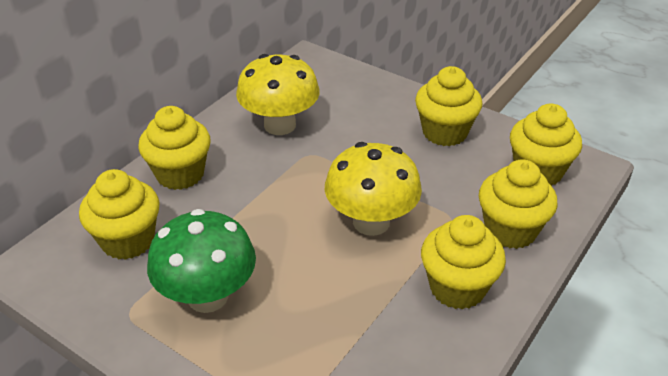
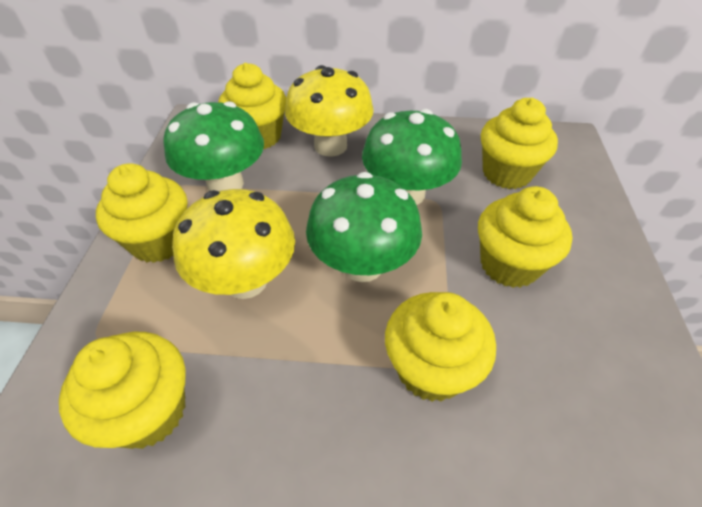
green mushroom: 1 -> 3

